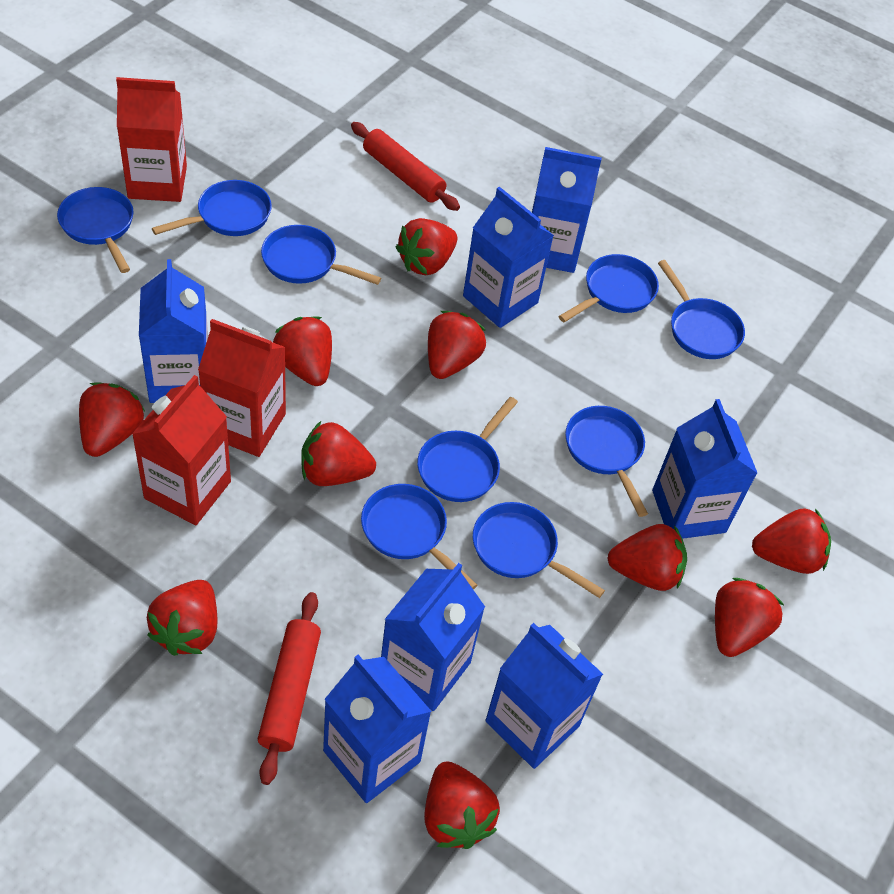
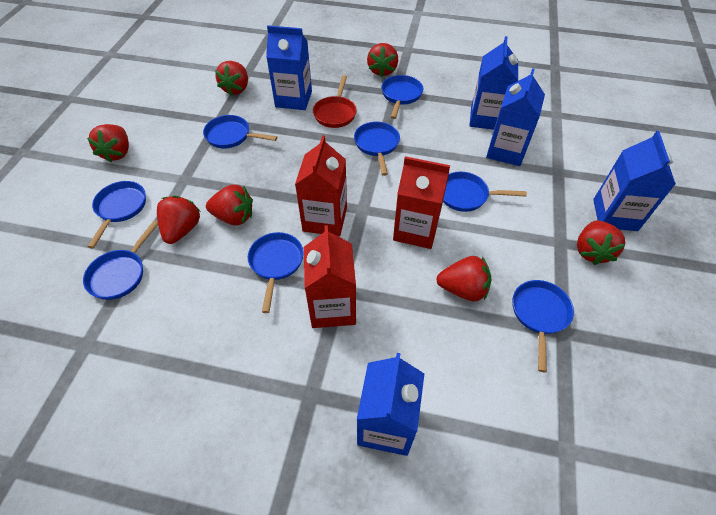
blue carton: 7 -> 5
blue pan: 9 -> 8
red pan: 0 -> 1
red rolling pin: 2 -> 0
red strawberry: 10 -> 7

